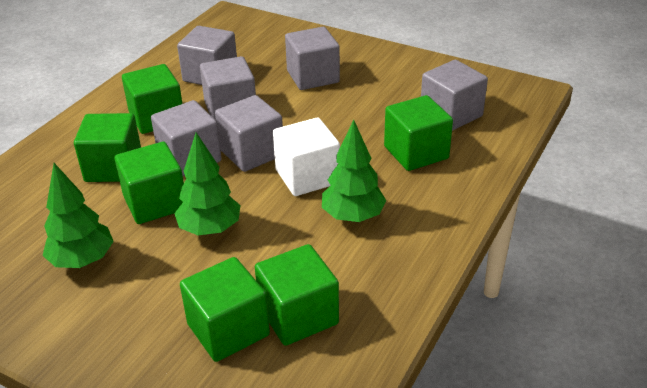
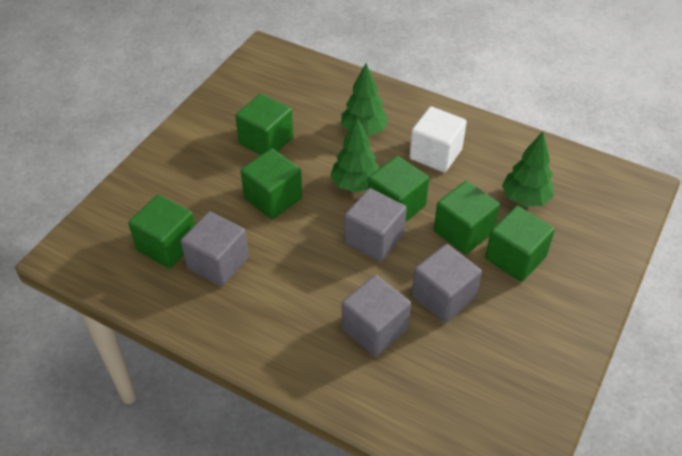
grey cube: 6 -> 4

